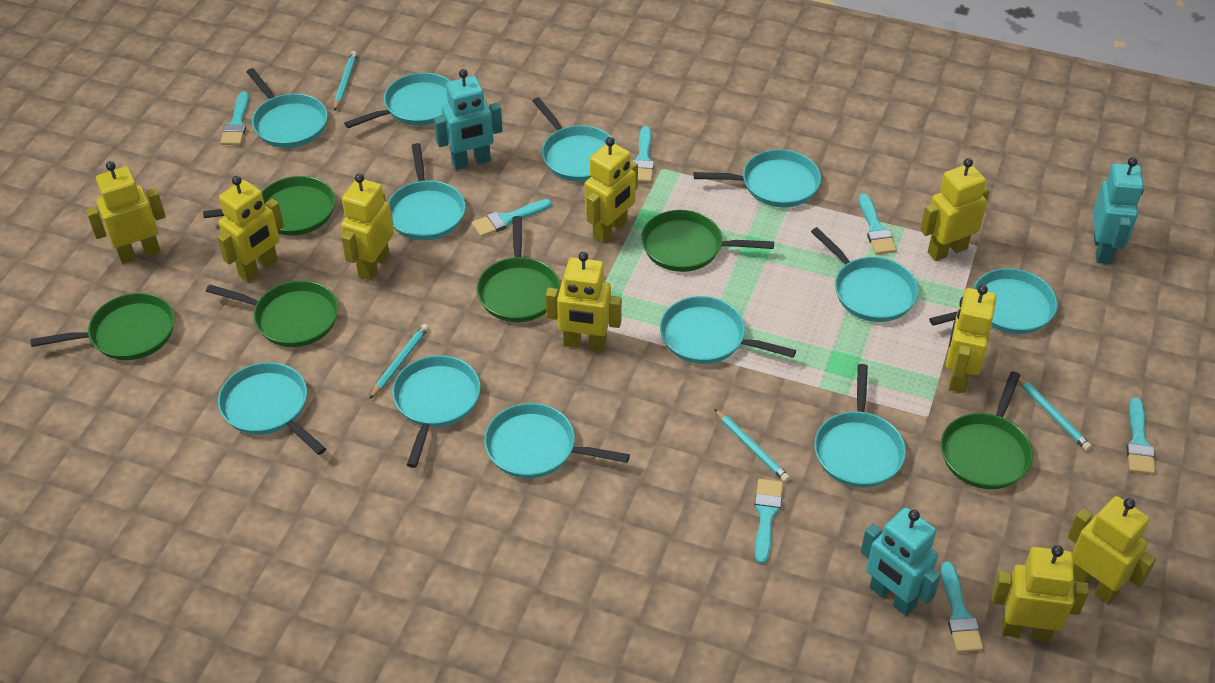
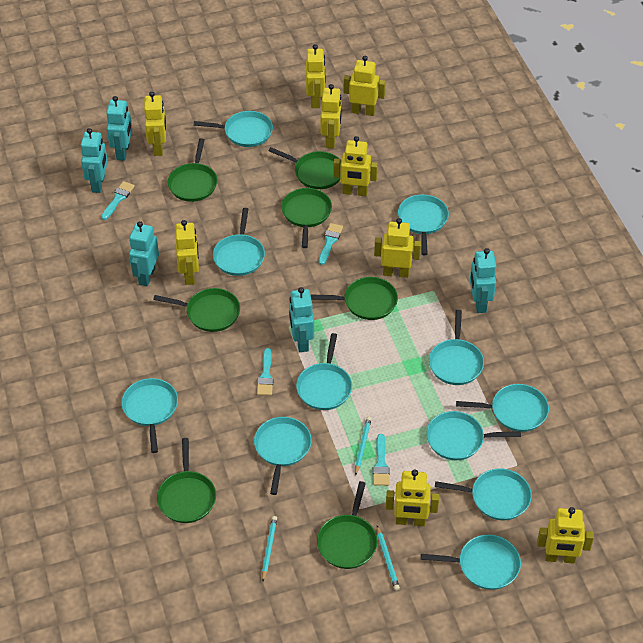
green pan: 6 -> 7
turquoise brush: 7 -> 4
turquoise pan: 12 -> 11
turquoise pencil: 4 -> 3
turquoise robot: 3 -> 5

